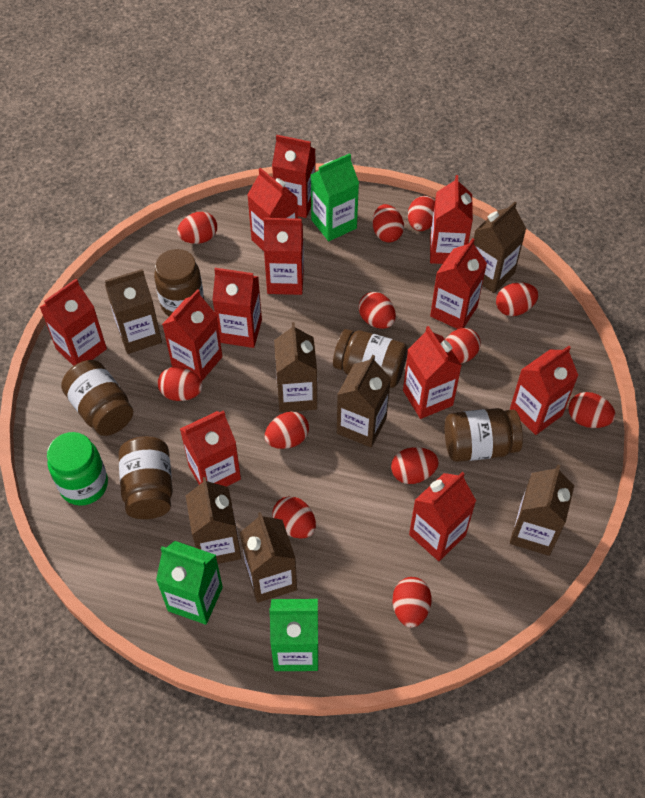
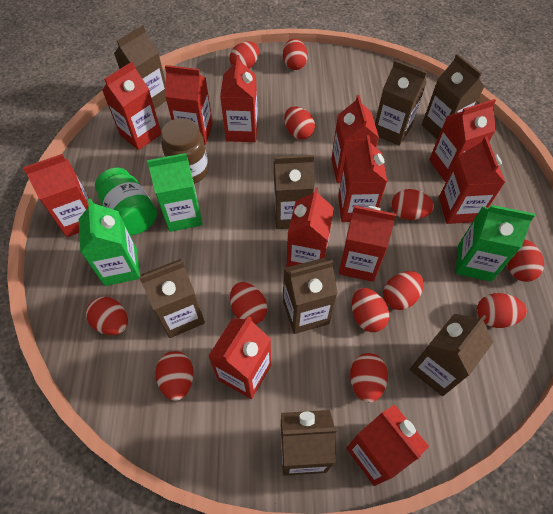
brown carton: 7 -> 8
brown jar: 5 -> 1

